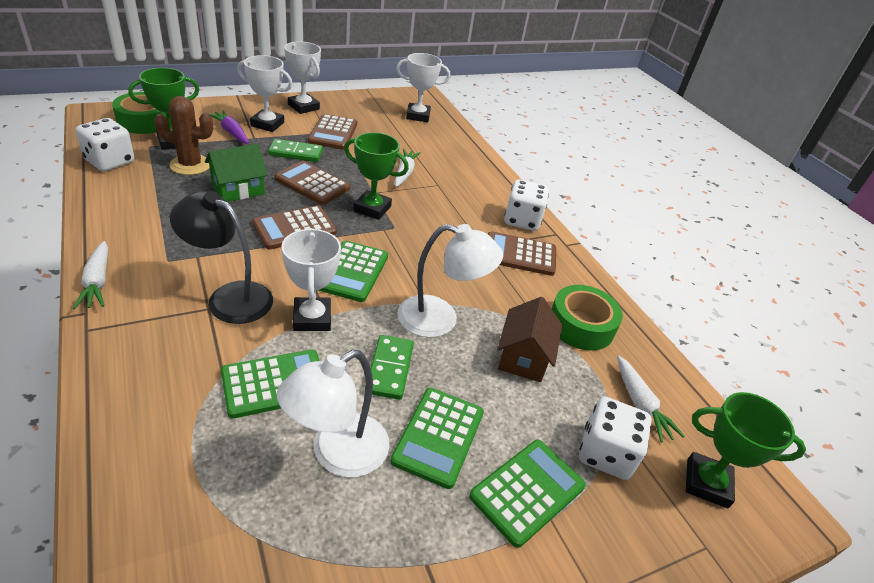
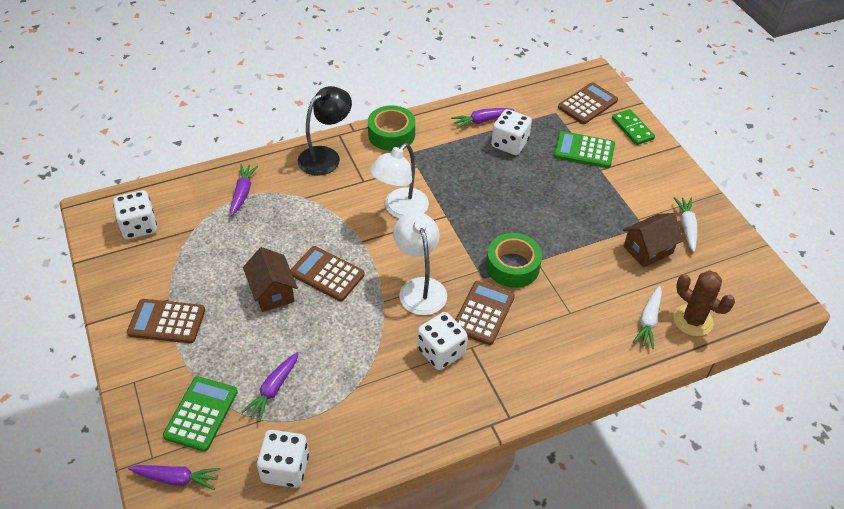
brown house: 1 -> 2
green calculator: 4 -> 2
green domino: 2 -> 1
green house: 1 -> 0
green trophy: 3 -> 0
purple carrot: 1 -> 4
white carrot: 3 -> 2
white dice: 3 -> 4
white trophy: 4 -> 0

